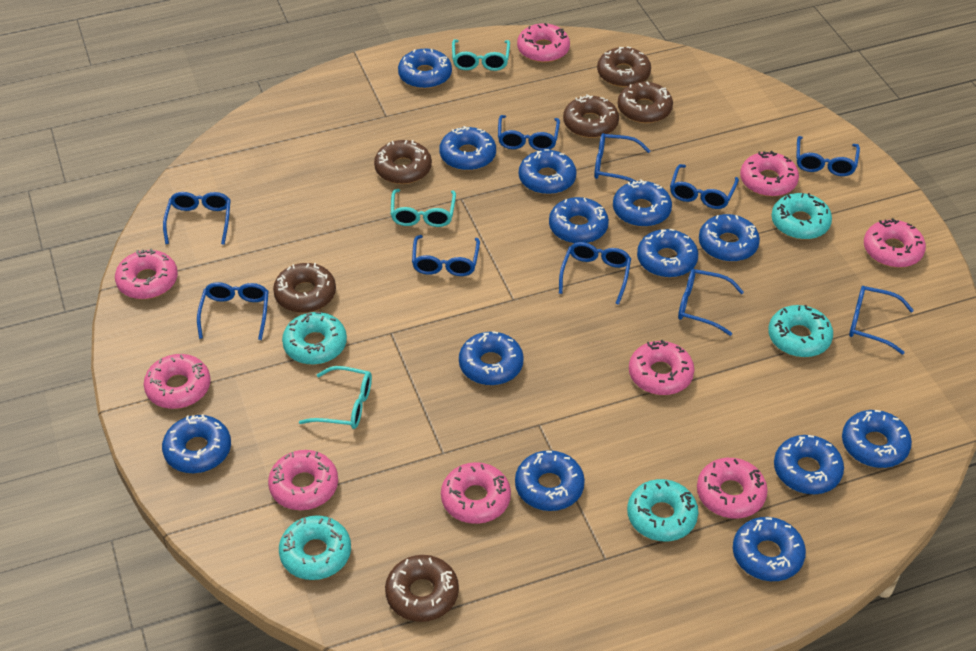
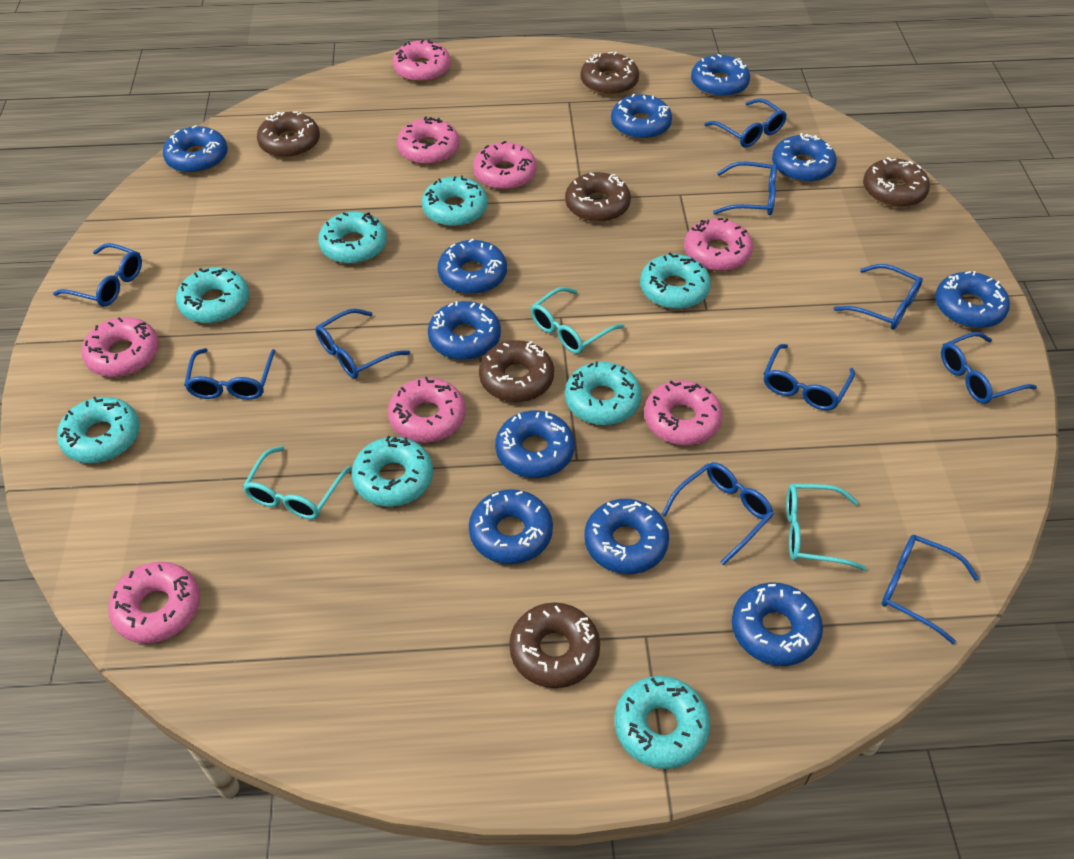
blue donut: 13 -> 11
pink donut: 9 -> 8
turquoise donut: 5 -> 8

